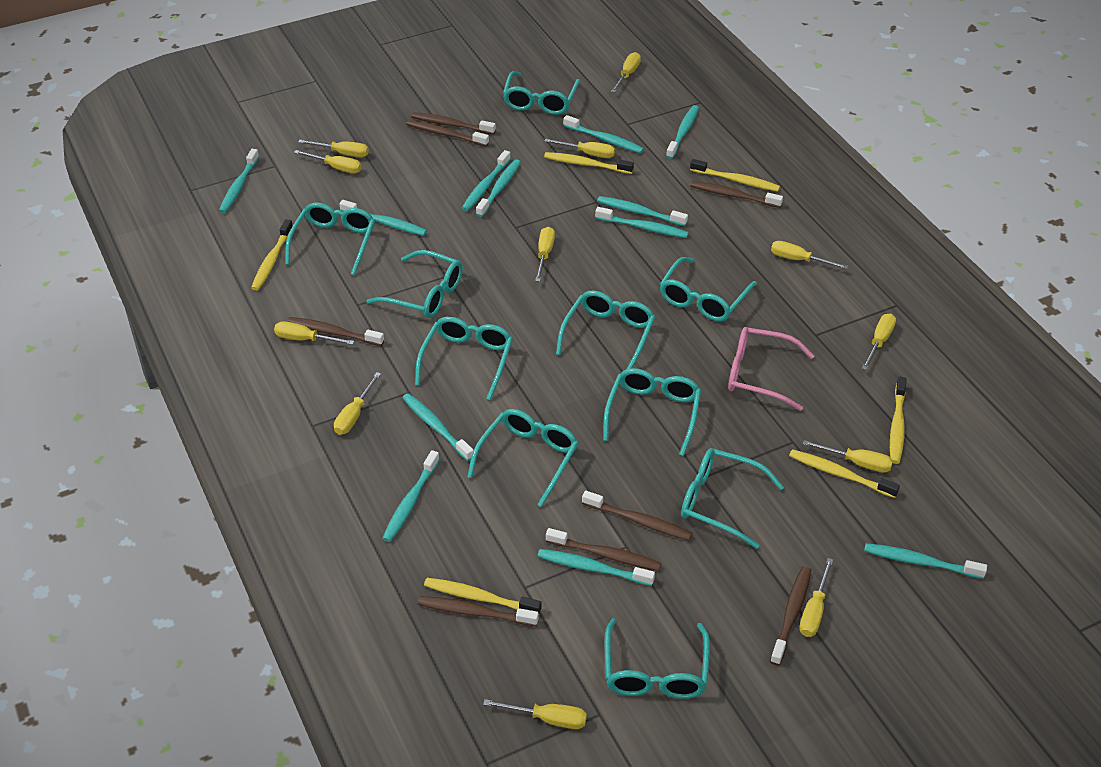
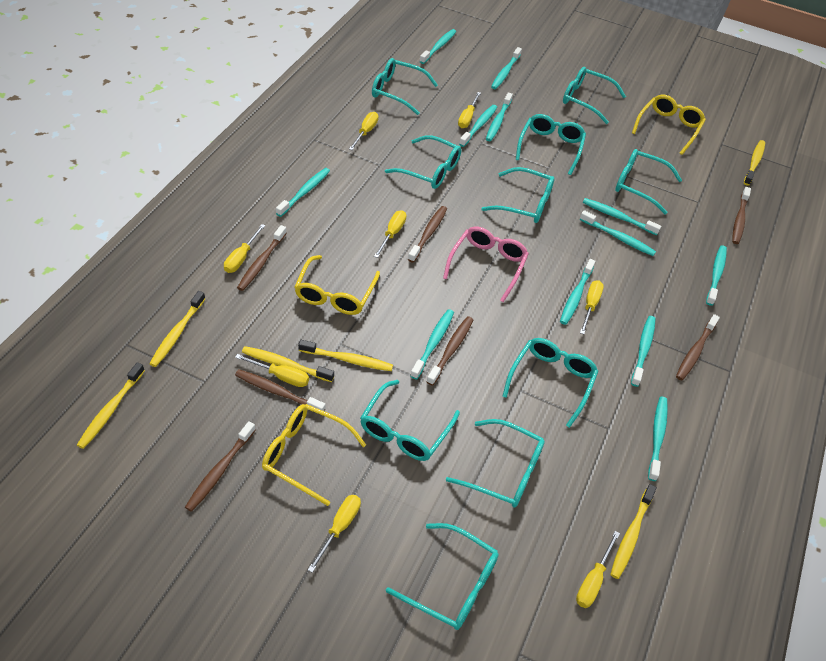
brown toothbrush: 8 -> 7
yellow glasses: 0 -> 3
yellow screwdriver: 12 -> 8

